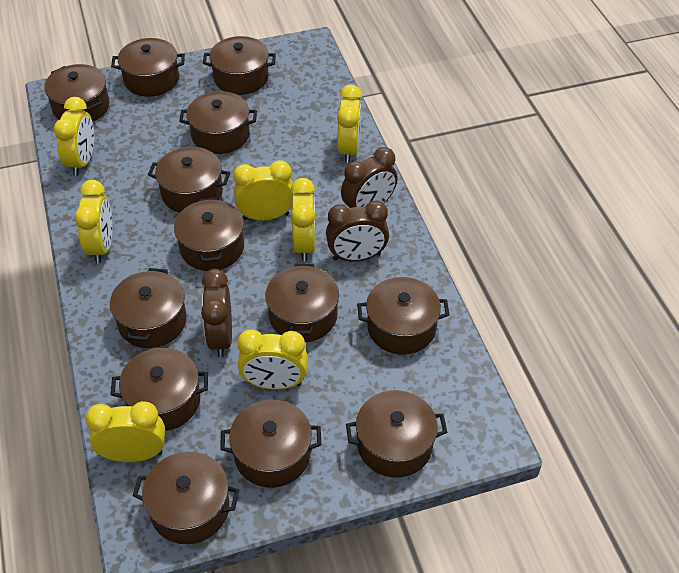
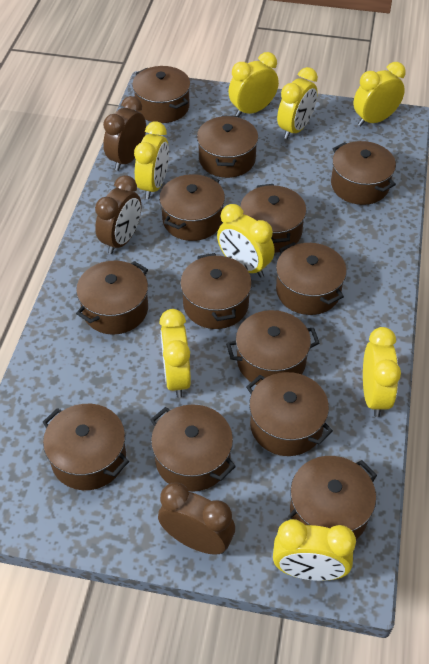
yellow clock: 7 -> 8

